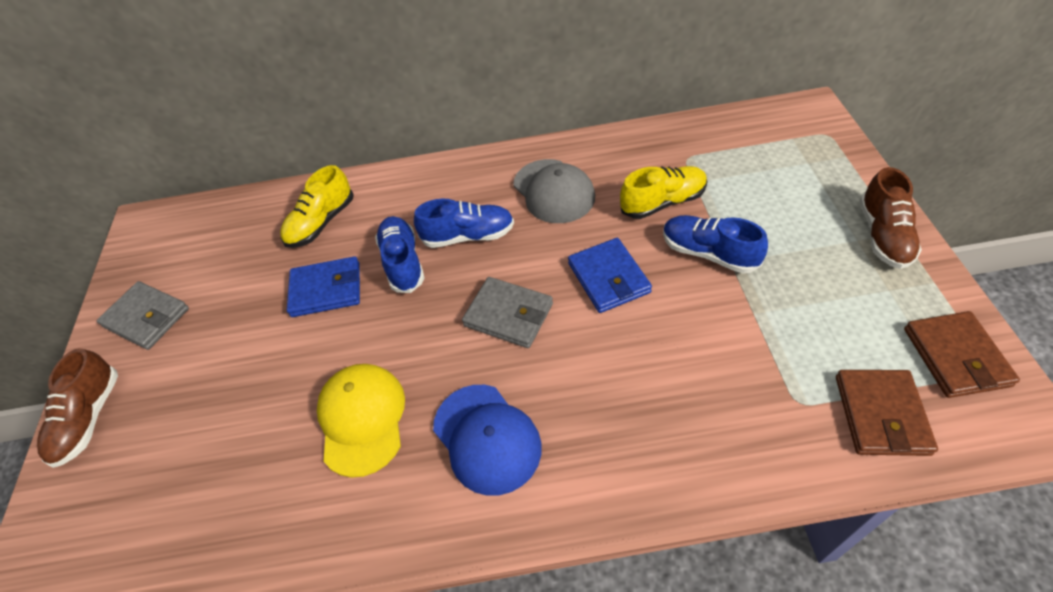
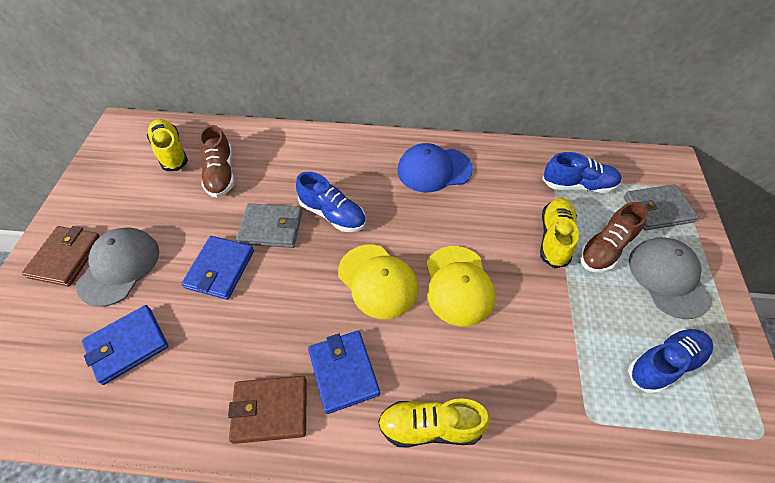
blue wallet: 2 -> 3
grey cap: 1 -> 2
yellow cap: 1 -> 2
yellow shoe: 2 -> 3

